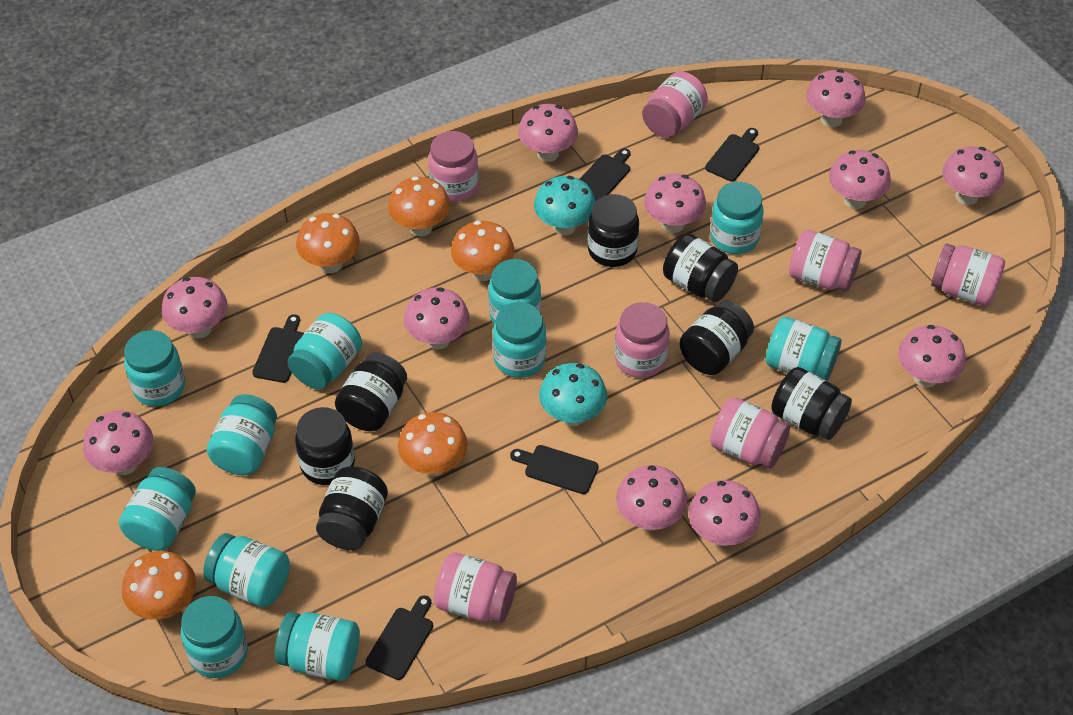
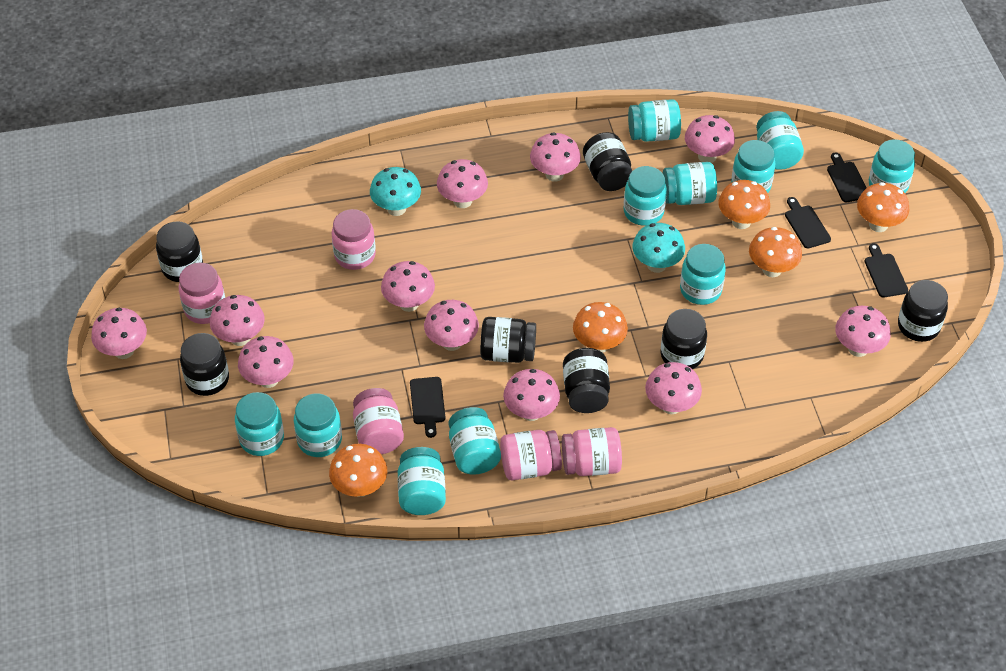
black cutting board: 5 -> 4
pink jar: 7 -> 5

